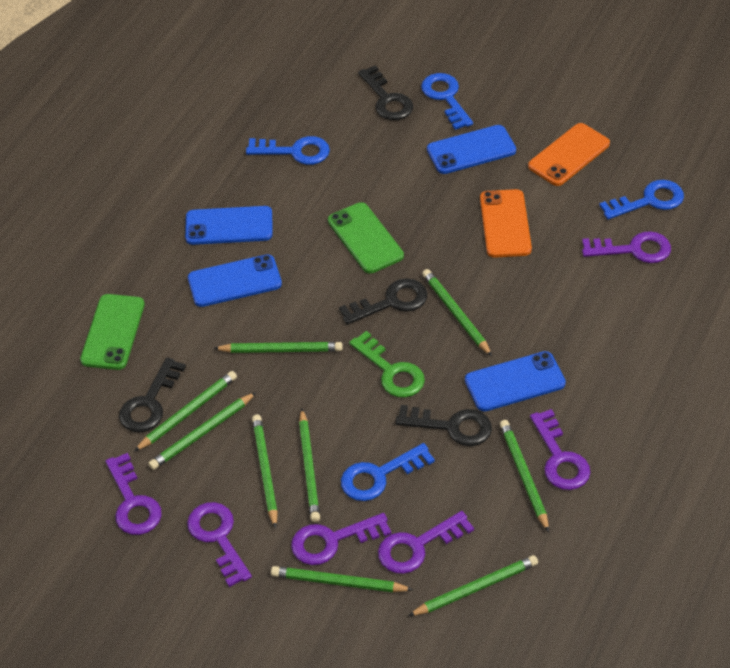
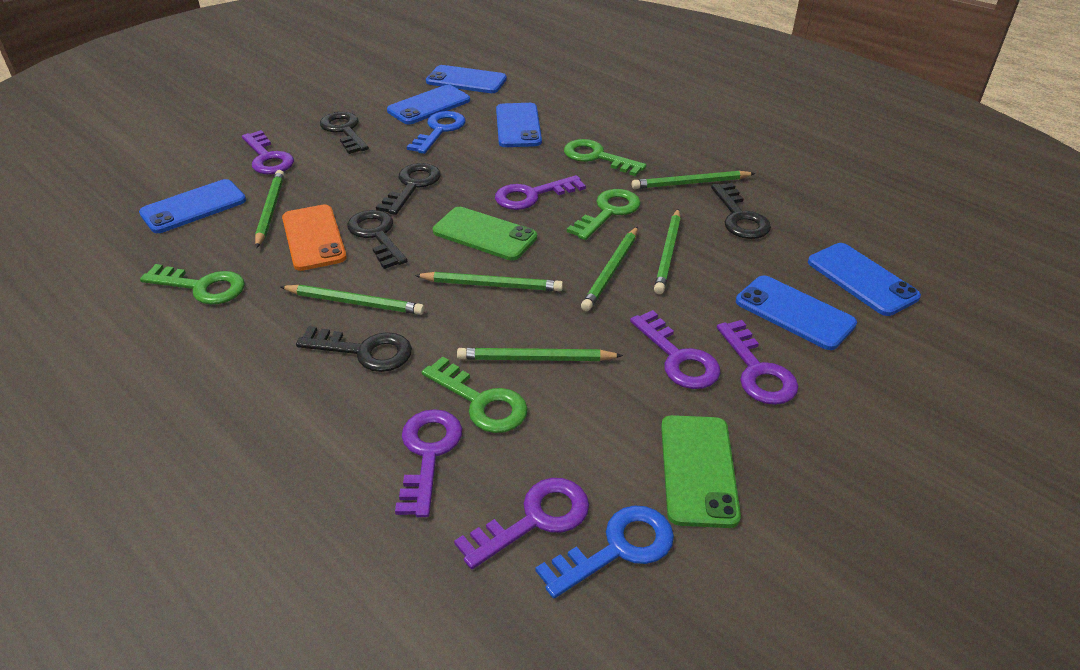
black key: 4 -> 5
blue key: 4 -> 2
blue phone: 4 -> 6
green key: 1 -> 4
green pencil: 9 -> 7
orange phone: 2 -> 1

